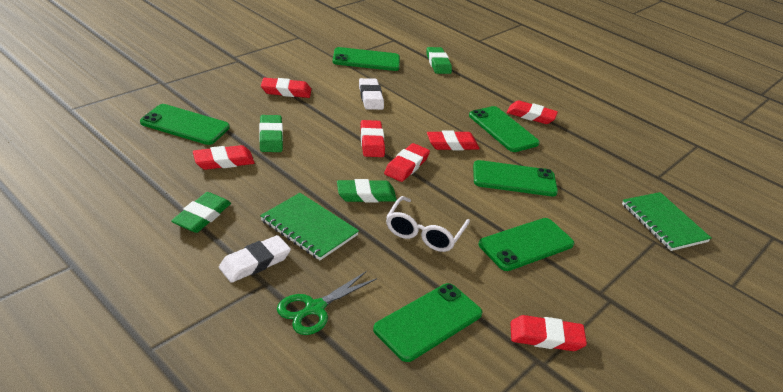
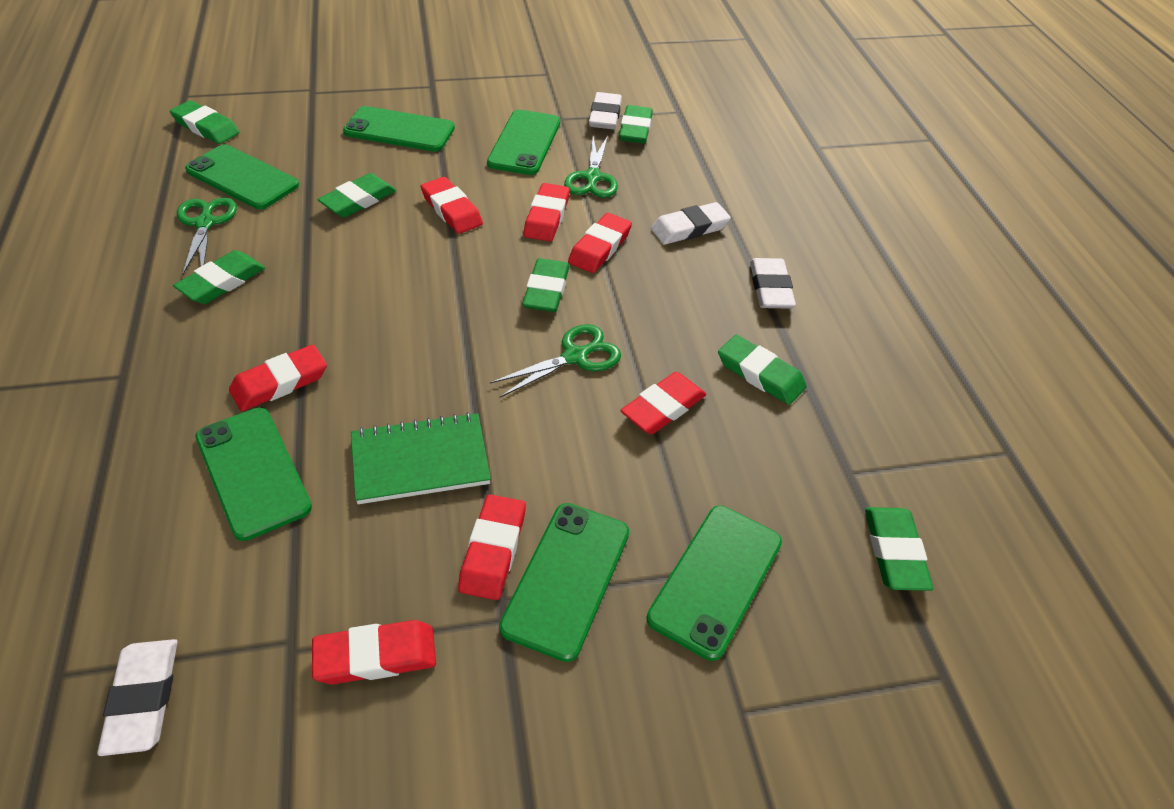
green eraser: 4 -> 7
green notebook: 2 -> 1
green scissors: 1 -> 3
white eraser: 2 -> 4
white glasses: 1 -> 0

